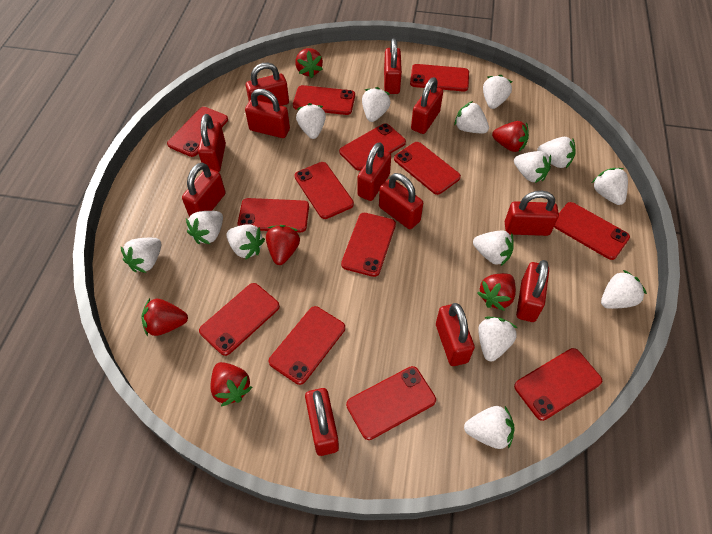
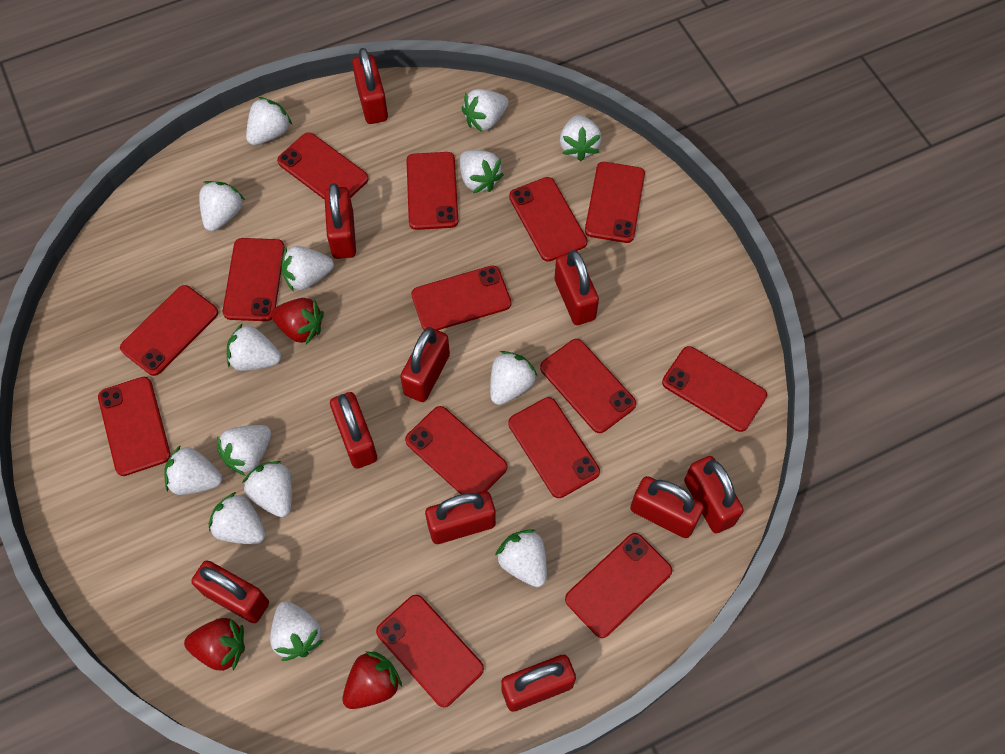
red padlock: 12 -> 10
red phone: 13 -> 14
red strawberry: 6 -> 3

